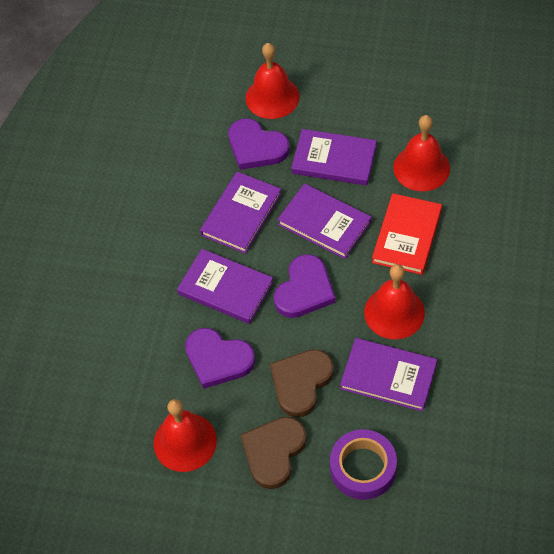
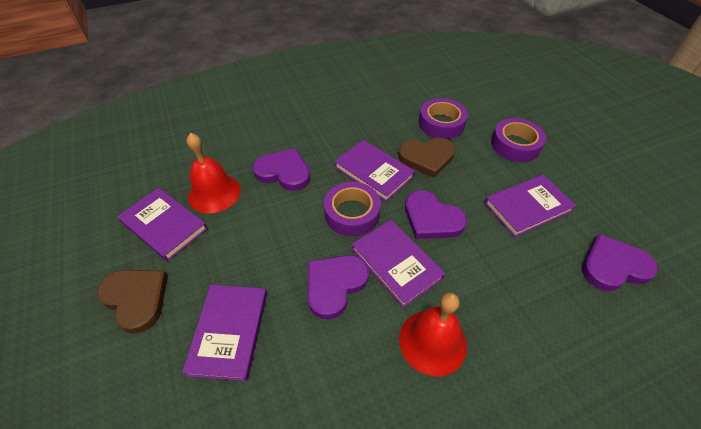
purple heart: 3 -> 4
purple tape: 1 -> 3
red bell: 4 -> 2
red book: 1 -> 0

